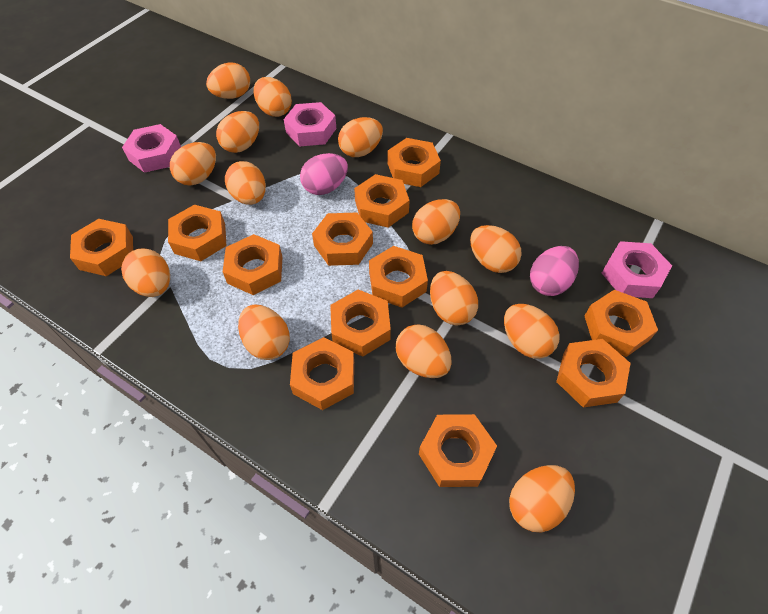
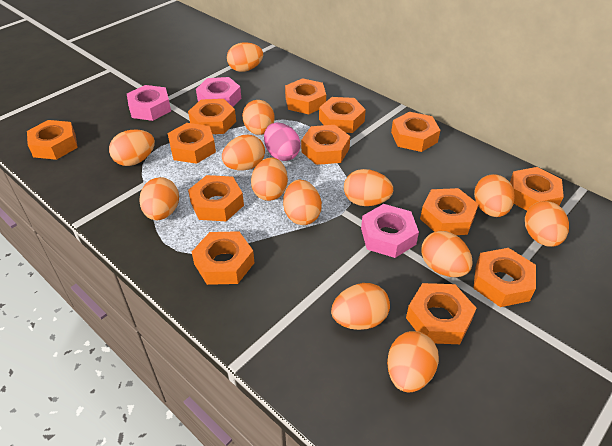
orange egg: 14 -> 13
orange nut: 12 -> 13
pink egg: 2 -> 1

